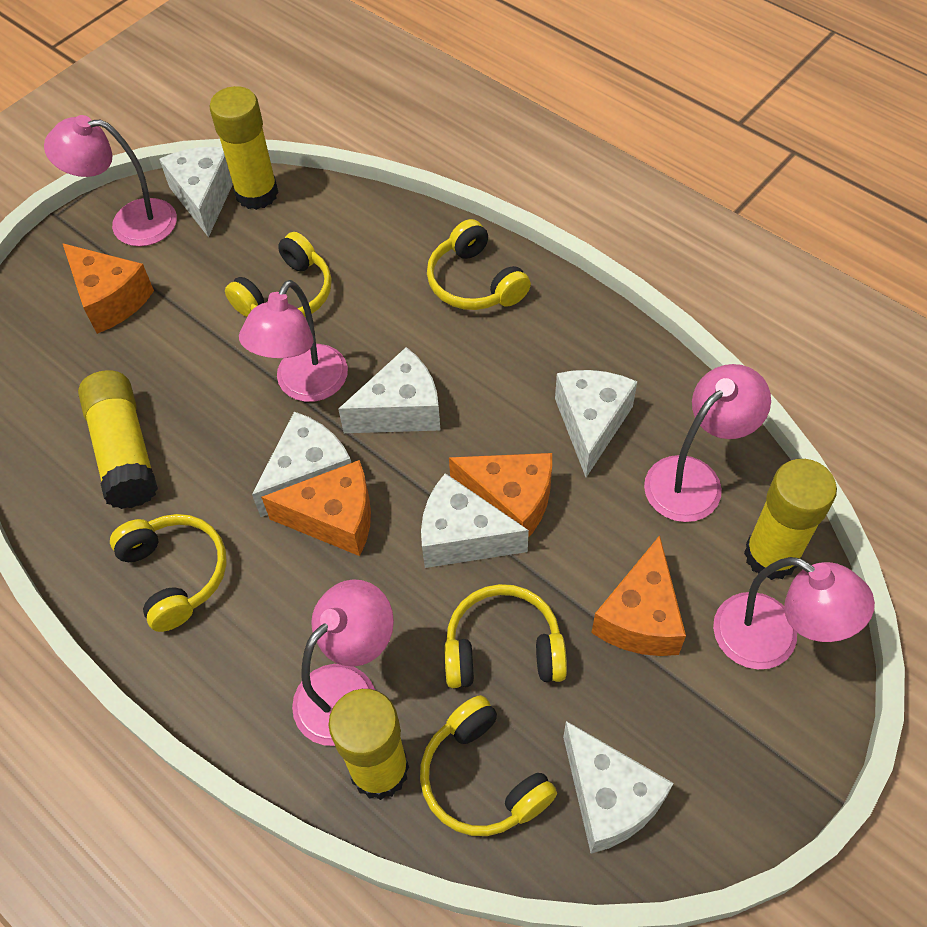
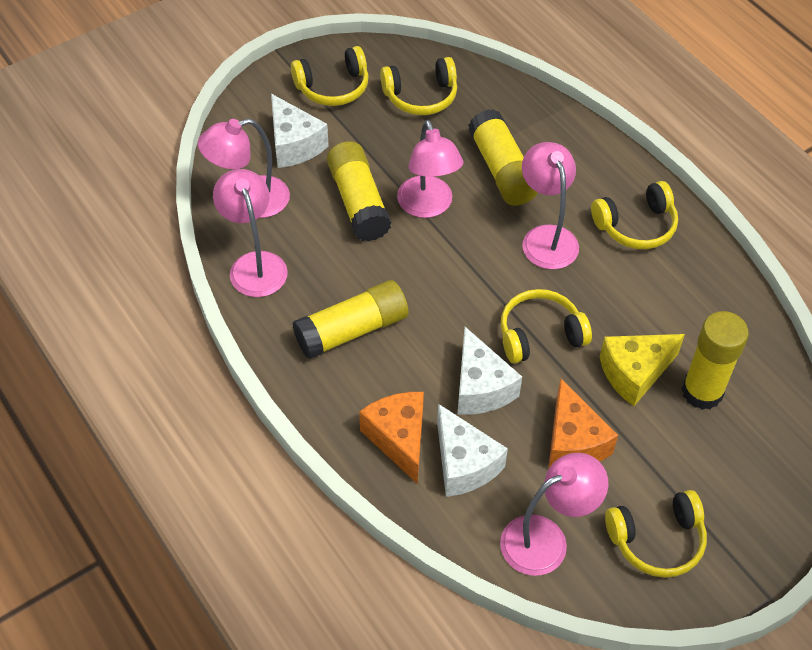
orange cheese: 4 -> 2
white cheese: 6 -> 3
yellow cheese: 0 -> 1

